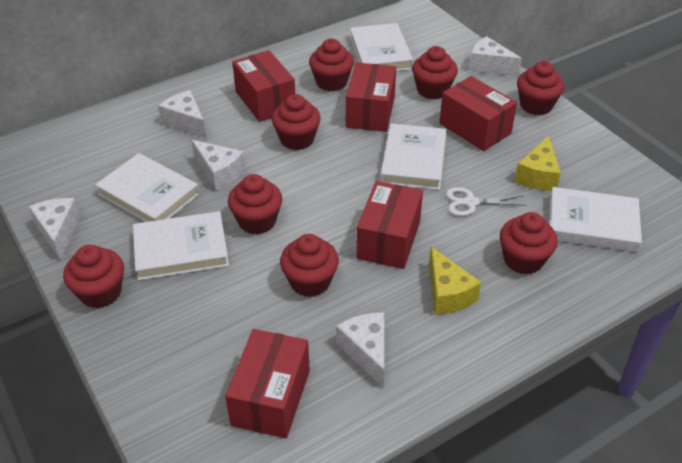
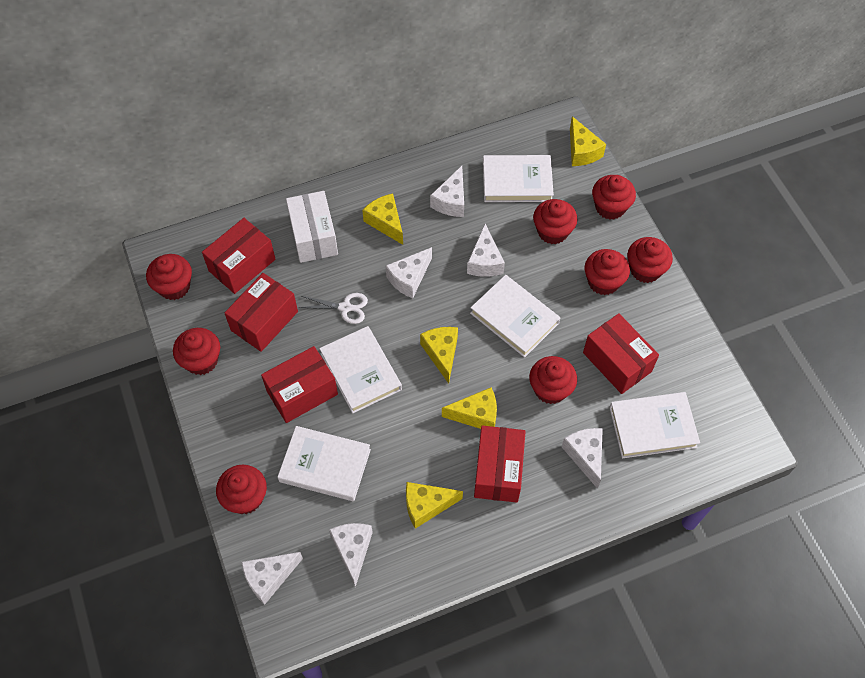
white box: 0 -> 1
white cheese: 5 -> 6
yellow cheese: 2 -> 5

